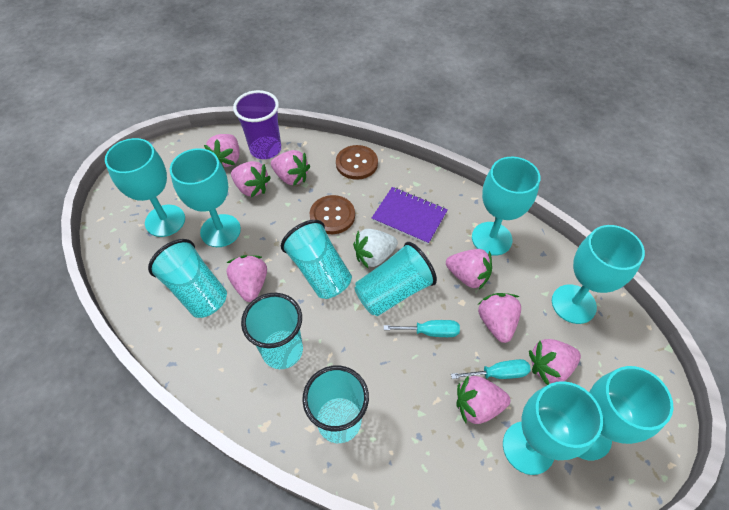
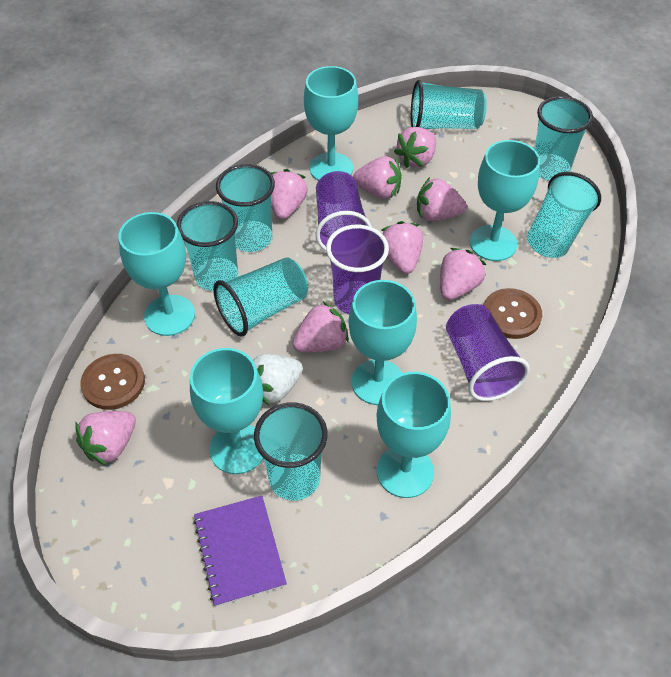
purple cup: 1 -> 3
turquoise cup: 5 -> 7
turquoise screwdriver: 2 -> 0

